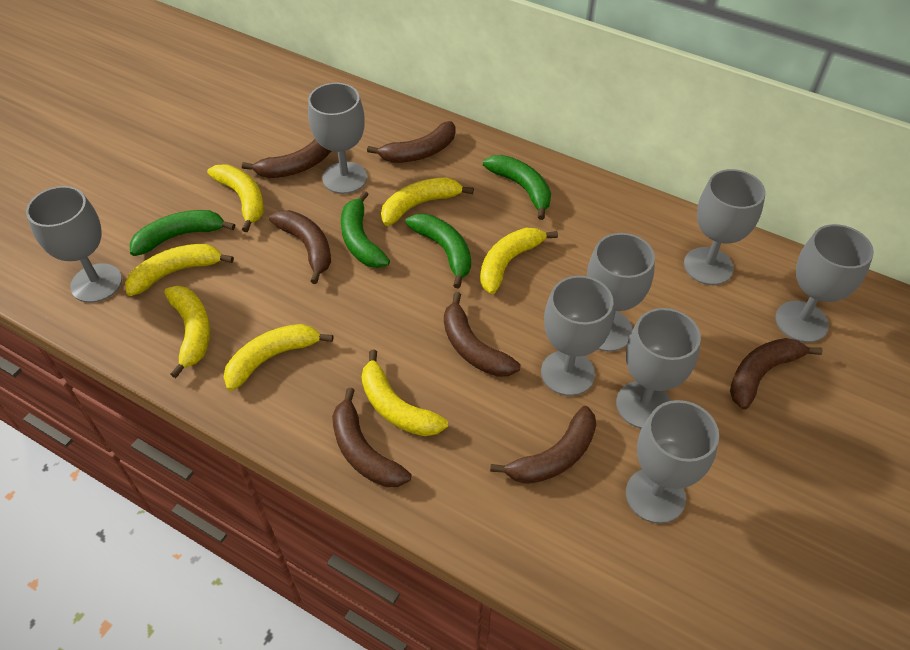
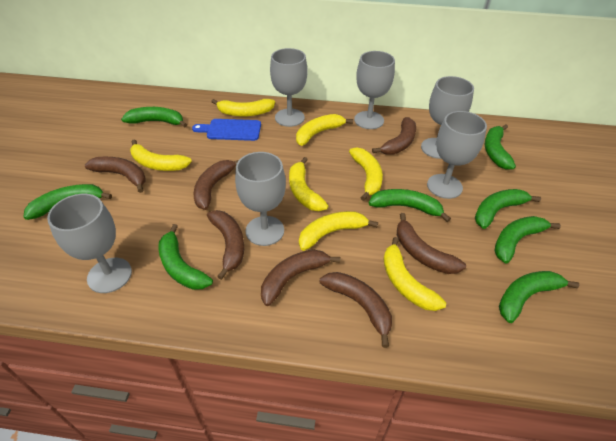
blue cutting board: 0 -> 1
green banana: 4 -> 8
grey goblet: 8 -> 6

